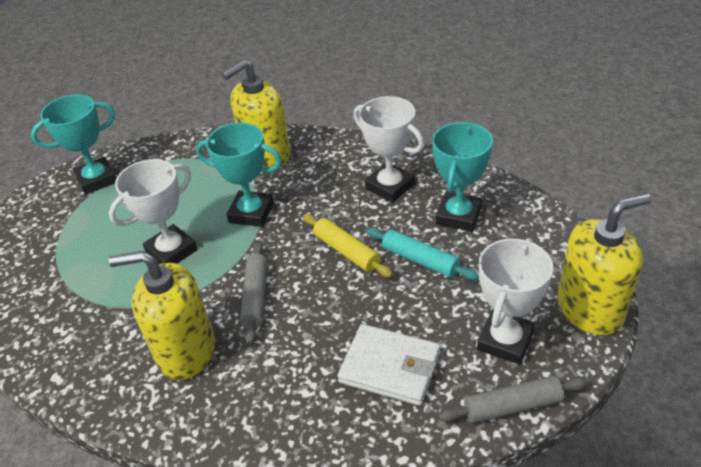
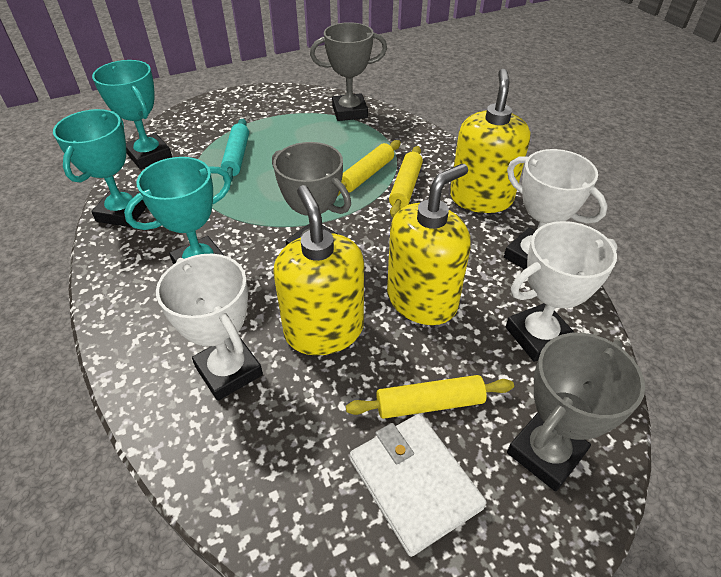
grey rolling pin: 2 -> 0
grey trophy: 0 -> 3
yellow rolling pin: 1 -> 3

